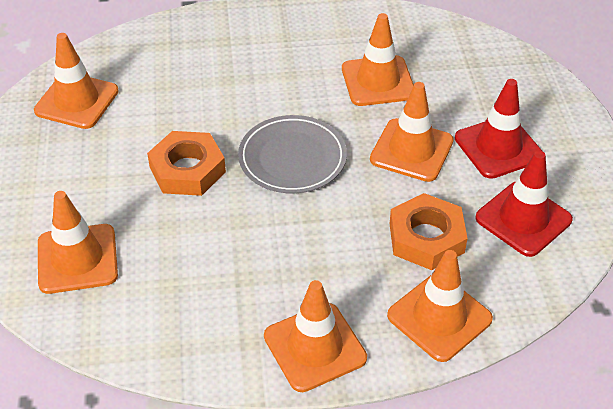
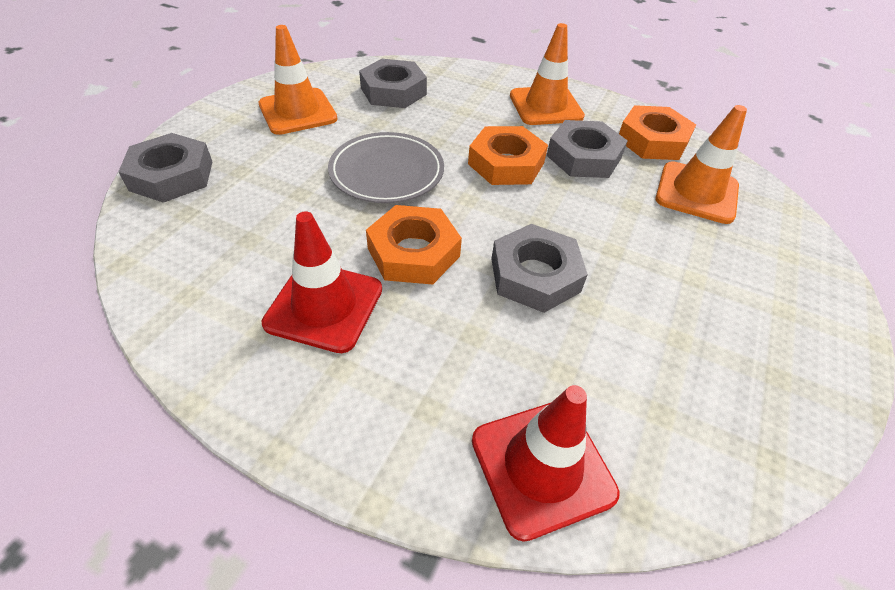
grey nut: 0 -> 4
orange nut: 2 -> 3
orange traffic cone: 6 -> 3

